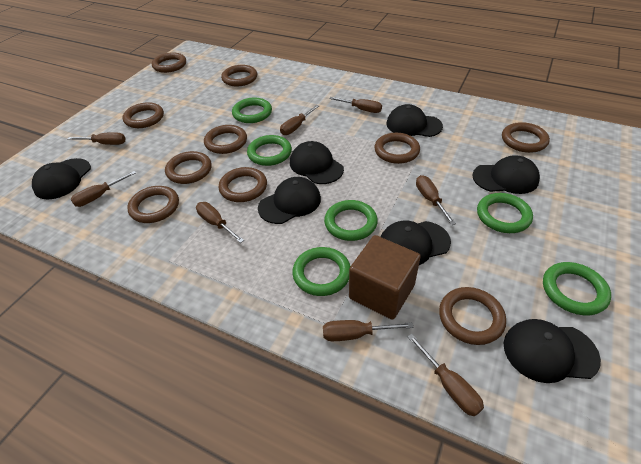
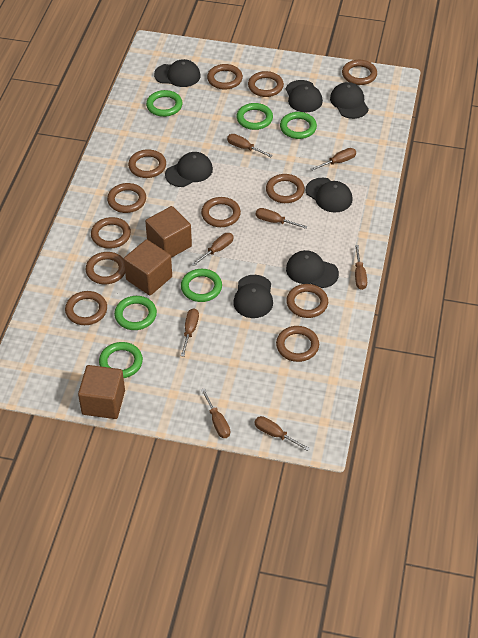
brown cube: 1 -> 3
brown ring: 10 -> 12

